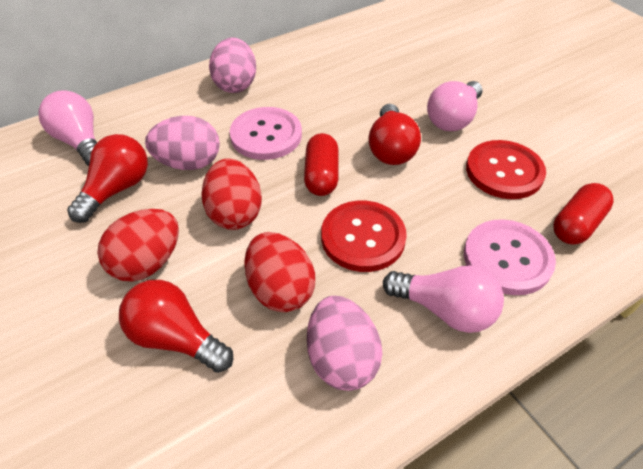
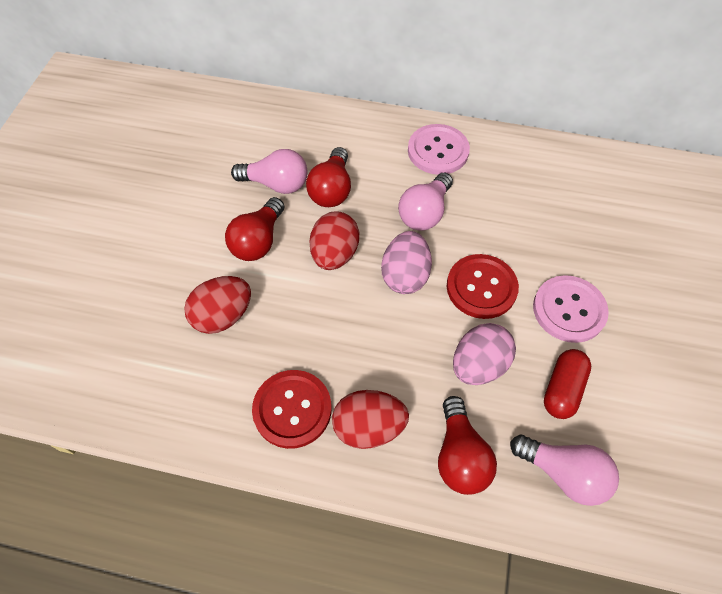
pink egg: 3 -> 2
red capsule: 2 -> 1

